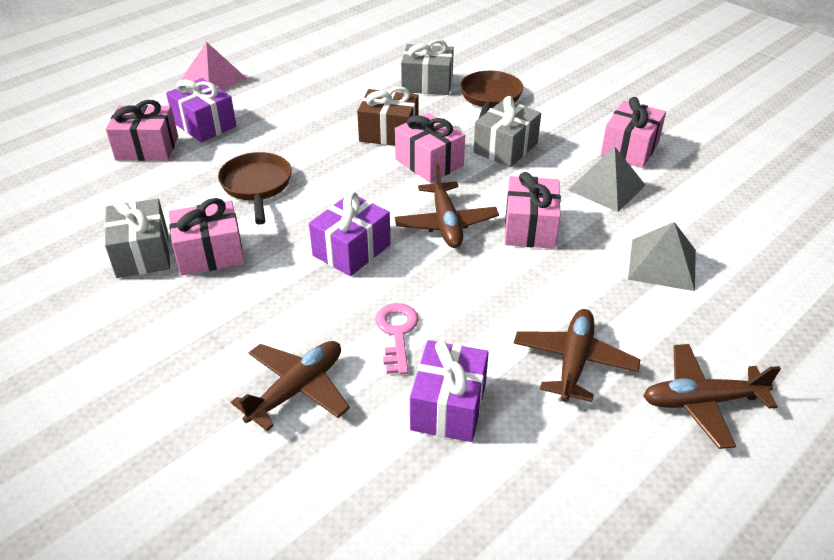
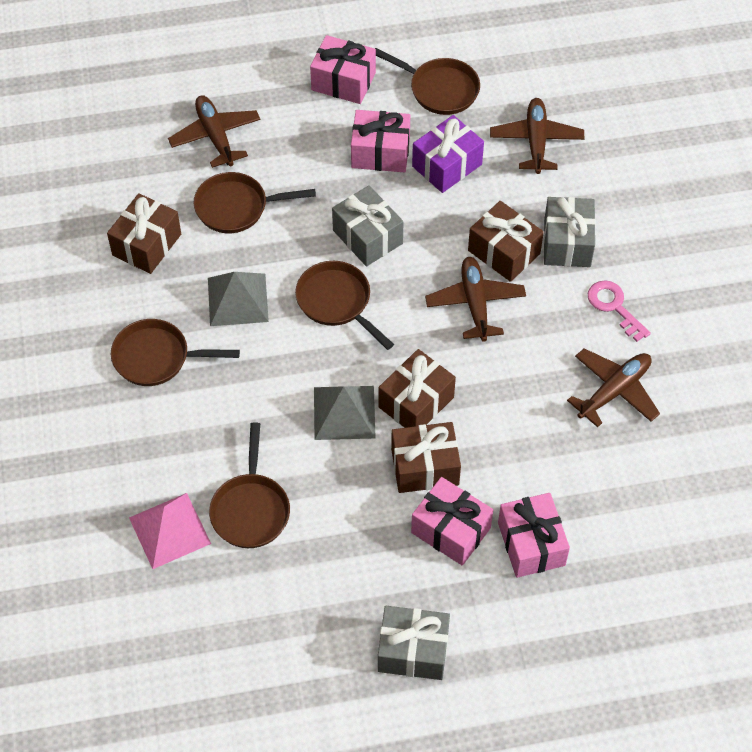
brown gift: 1 -> 4
brown pan: 2 -> 5
pink gift: 5 -> 4
purple gift: 3 -> 1

